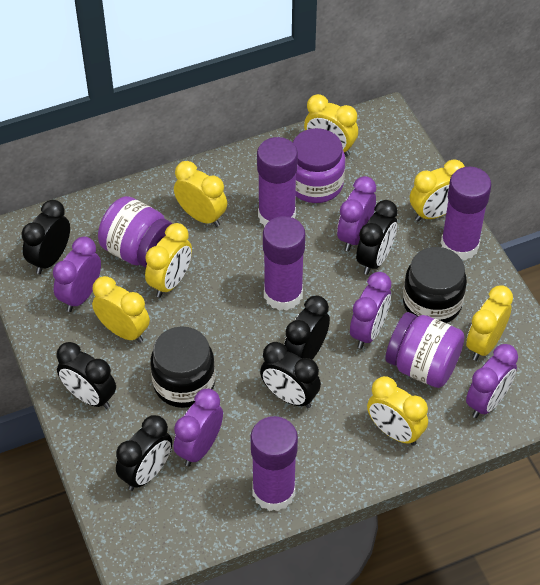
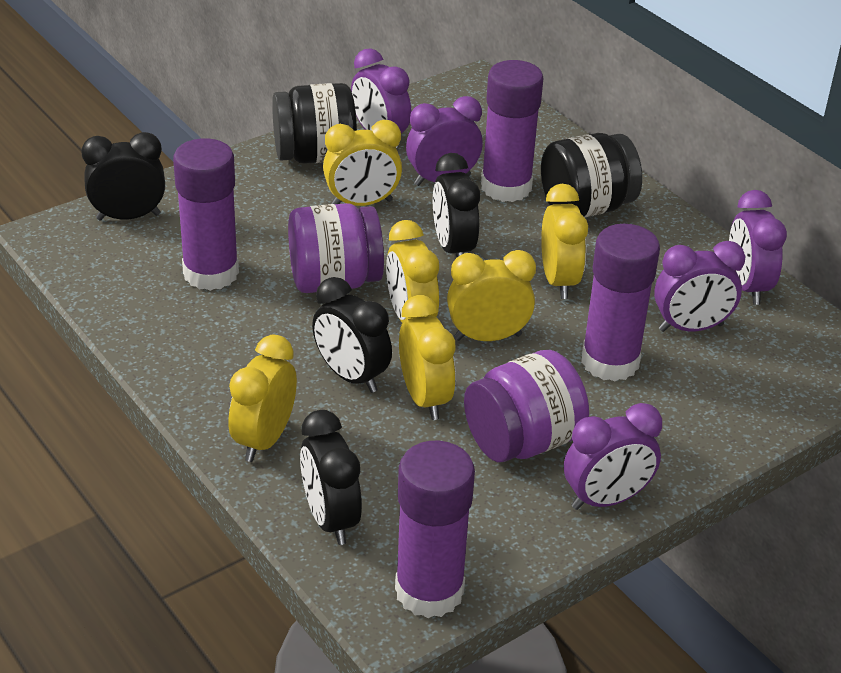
black clock: 6 -> 4
purple jar: 3 -> 2
yellow clock: 7 -> 6

